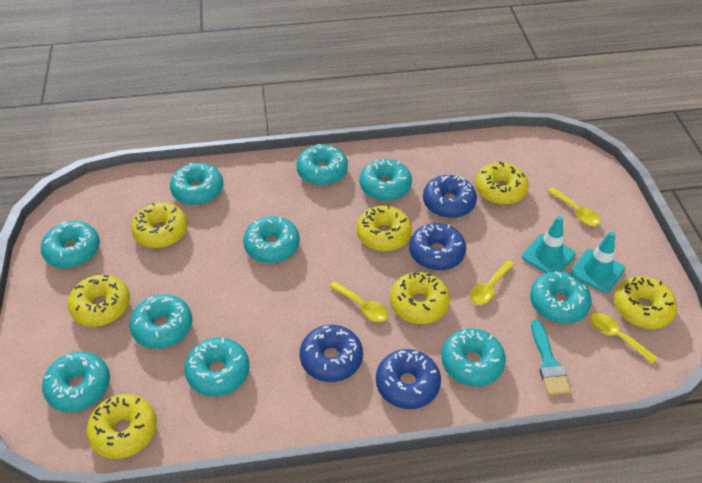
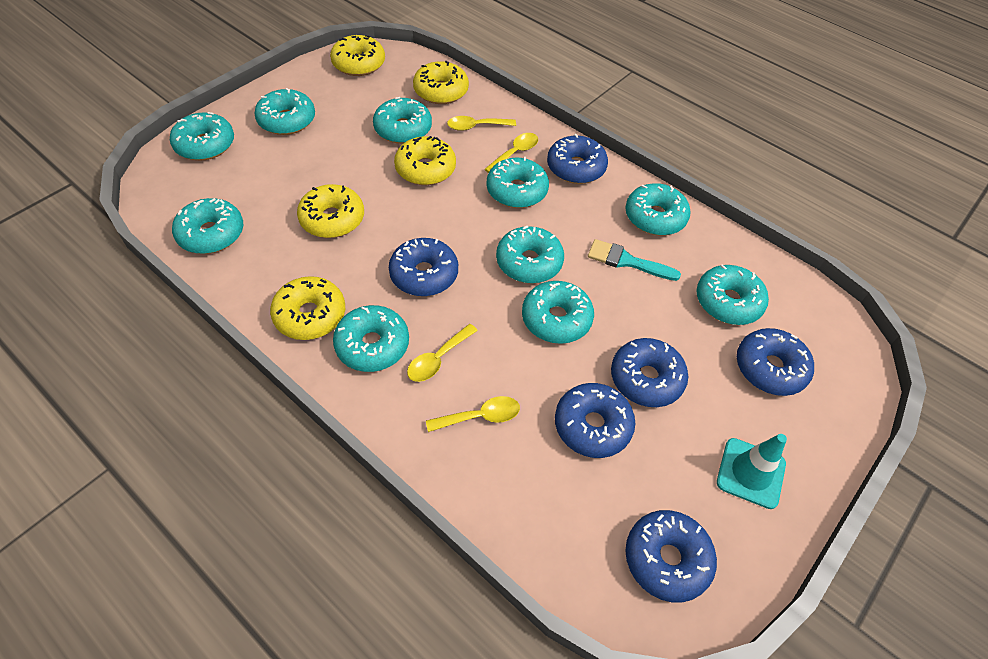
blue donut: 4 -> 6
turquoise traffic cone: 2 -> 1
yellow donut: 7 -> 5

